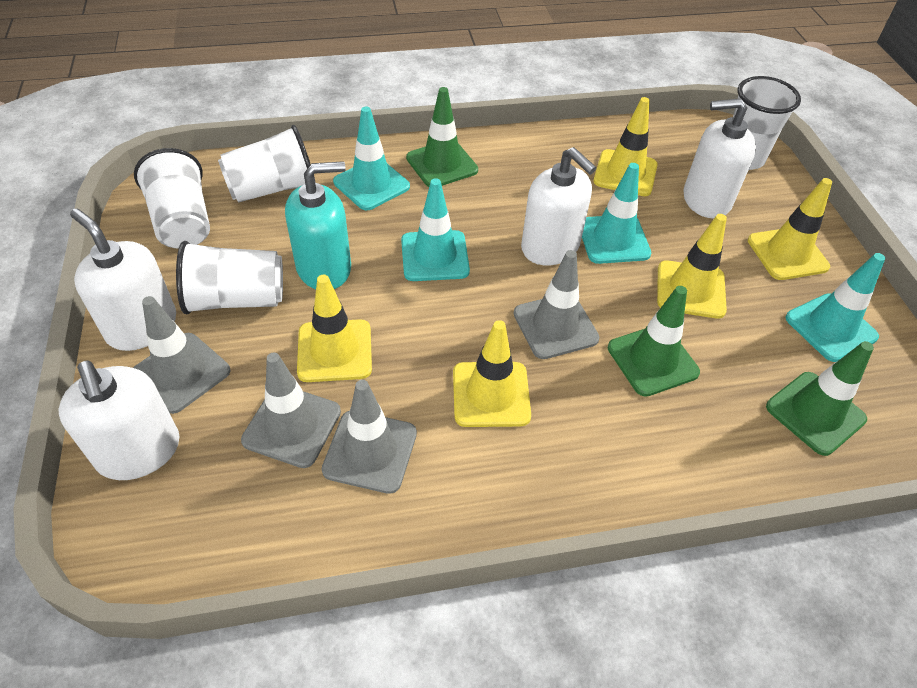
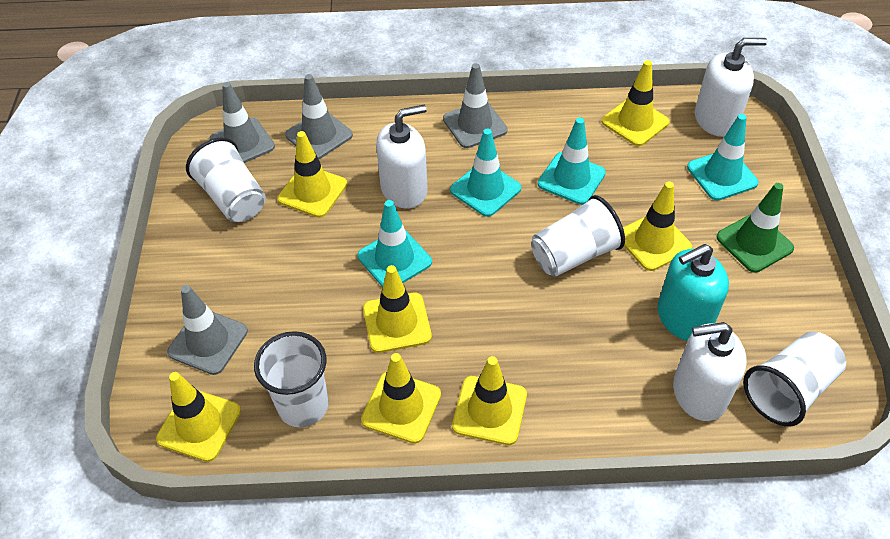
green traffic cone: 3 -> 1
white soap dispenser: 4 -> 3
yellow traffic cone: 5 -> 7

